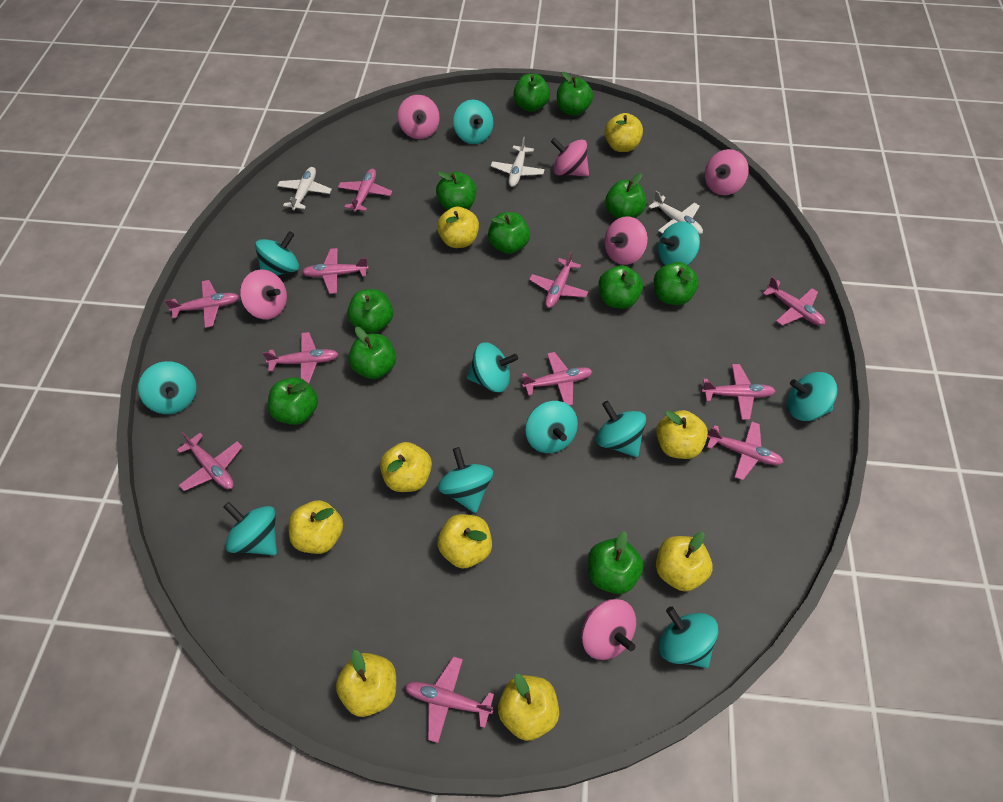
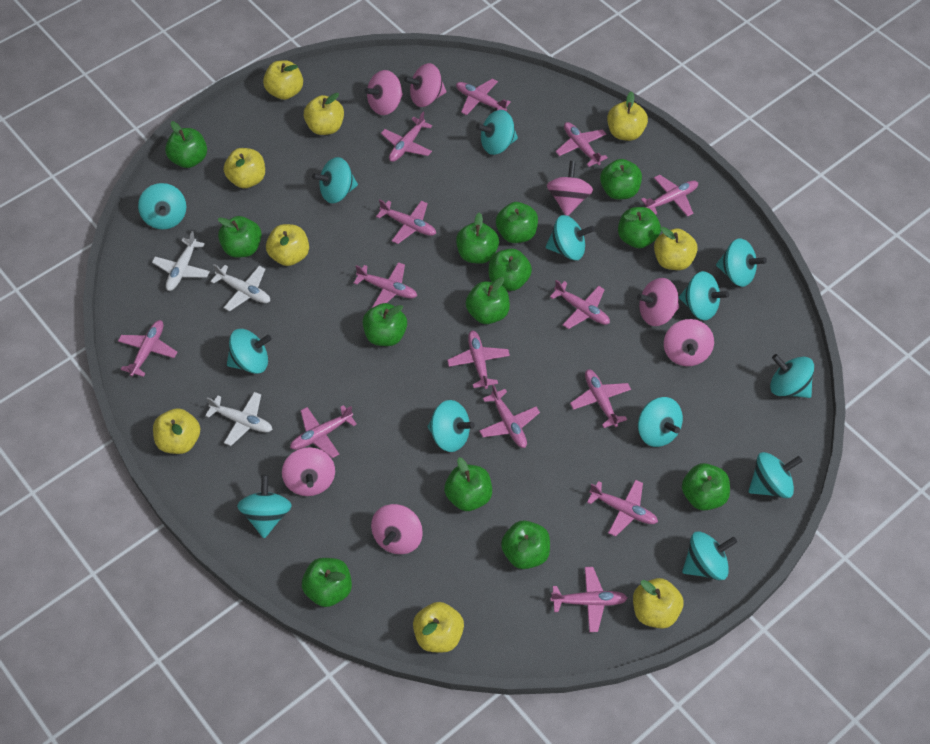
green apple: 11 -> 13
pink plane: 11 -> 14
pink spinning top: 6 -> 7
turquoise spinning top: 11 -> 13

